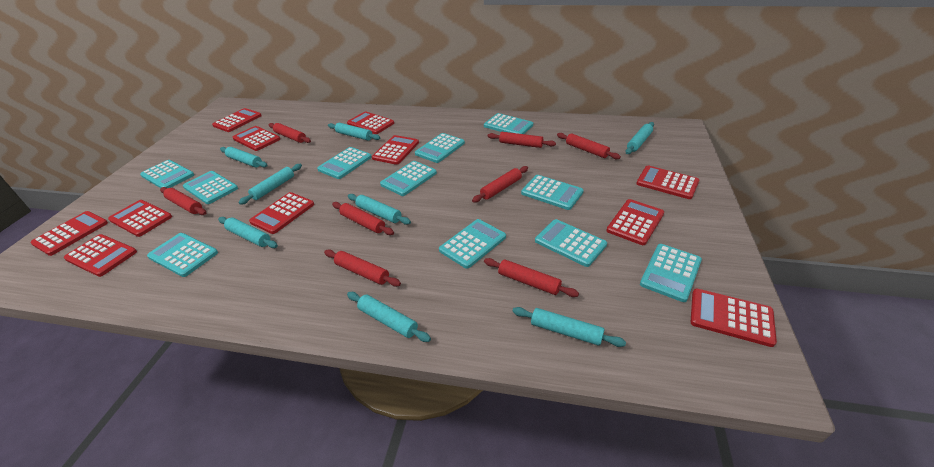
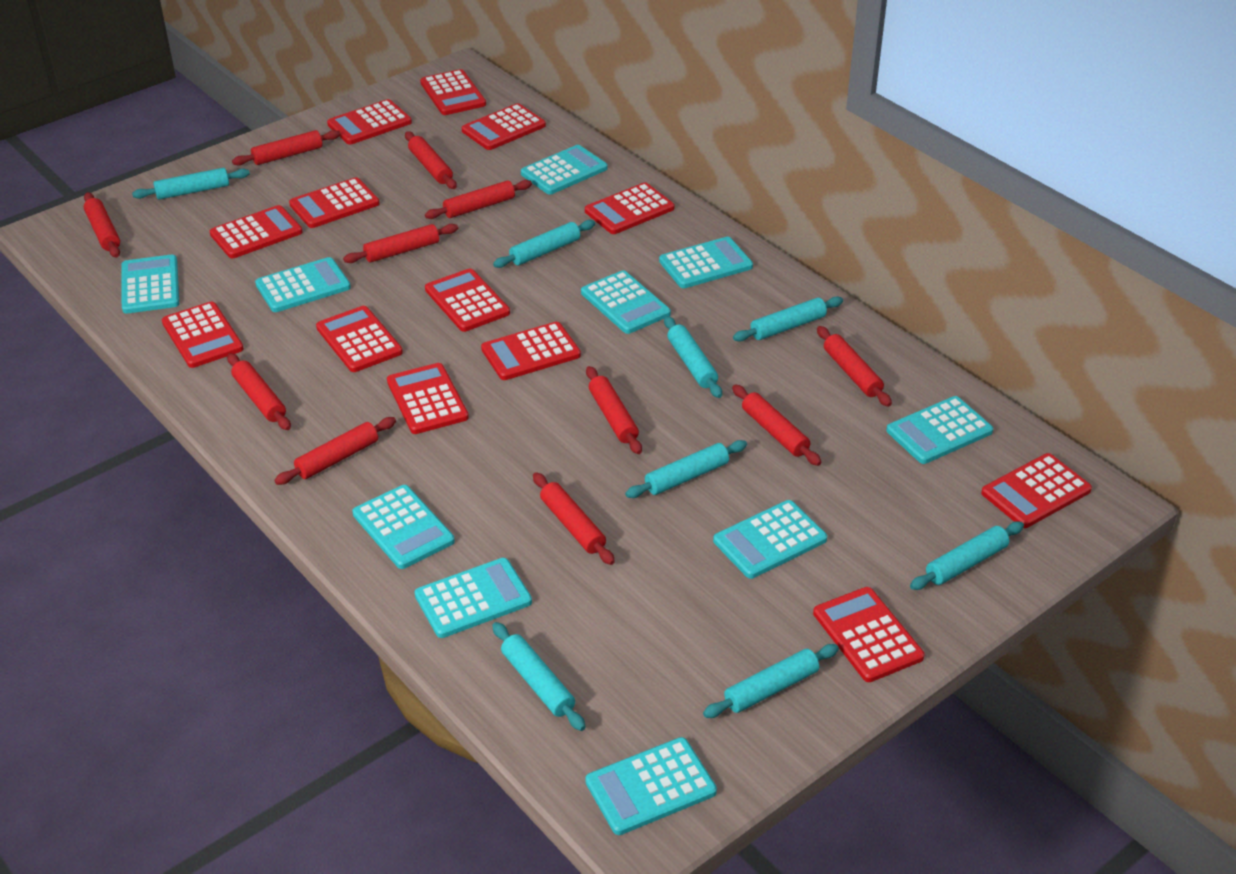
red calculator: 11 -> 13
red rolling pin: 8 -> 11
turquoise calculator: 11 -> 10

